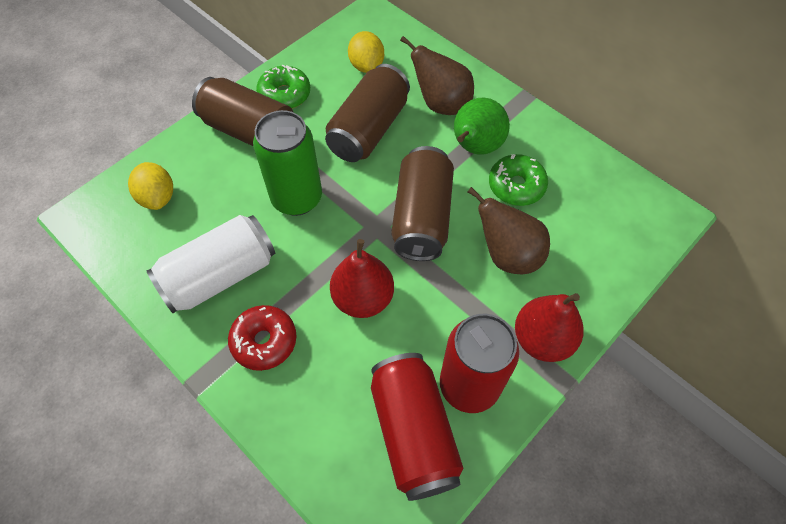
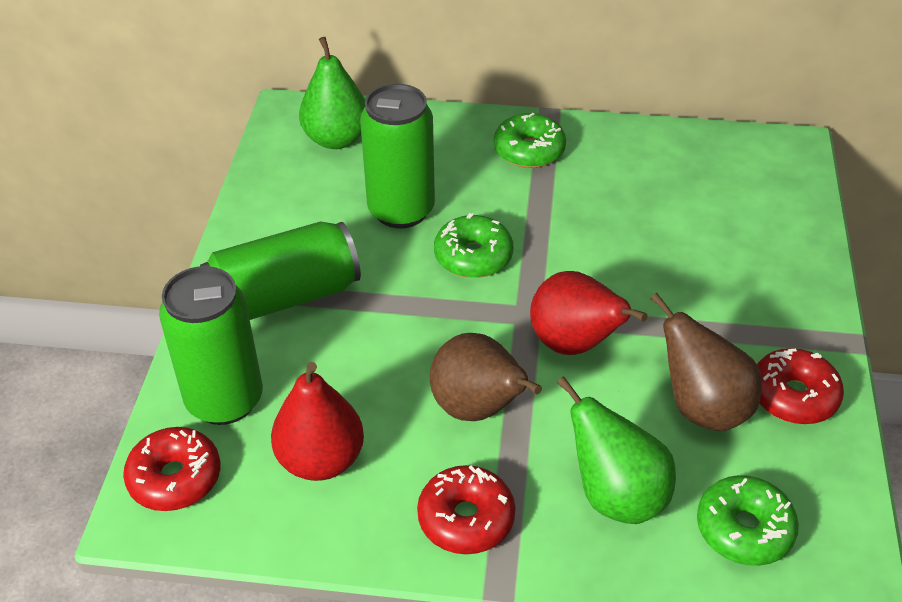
brown can: 3 -> 0
green can: 1 -> 3
green donut: 2 -> 3
green pear: 1 -> 2
red can: 2 -> 0
red donut: 1 -> 3
white can: 1 -> 0
yellow lemon: 2 -> 0

